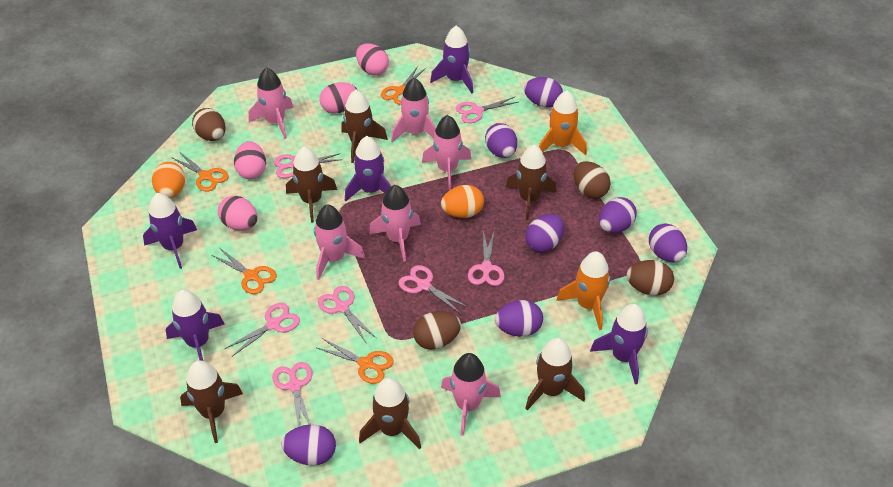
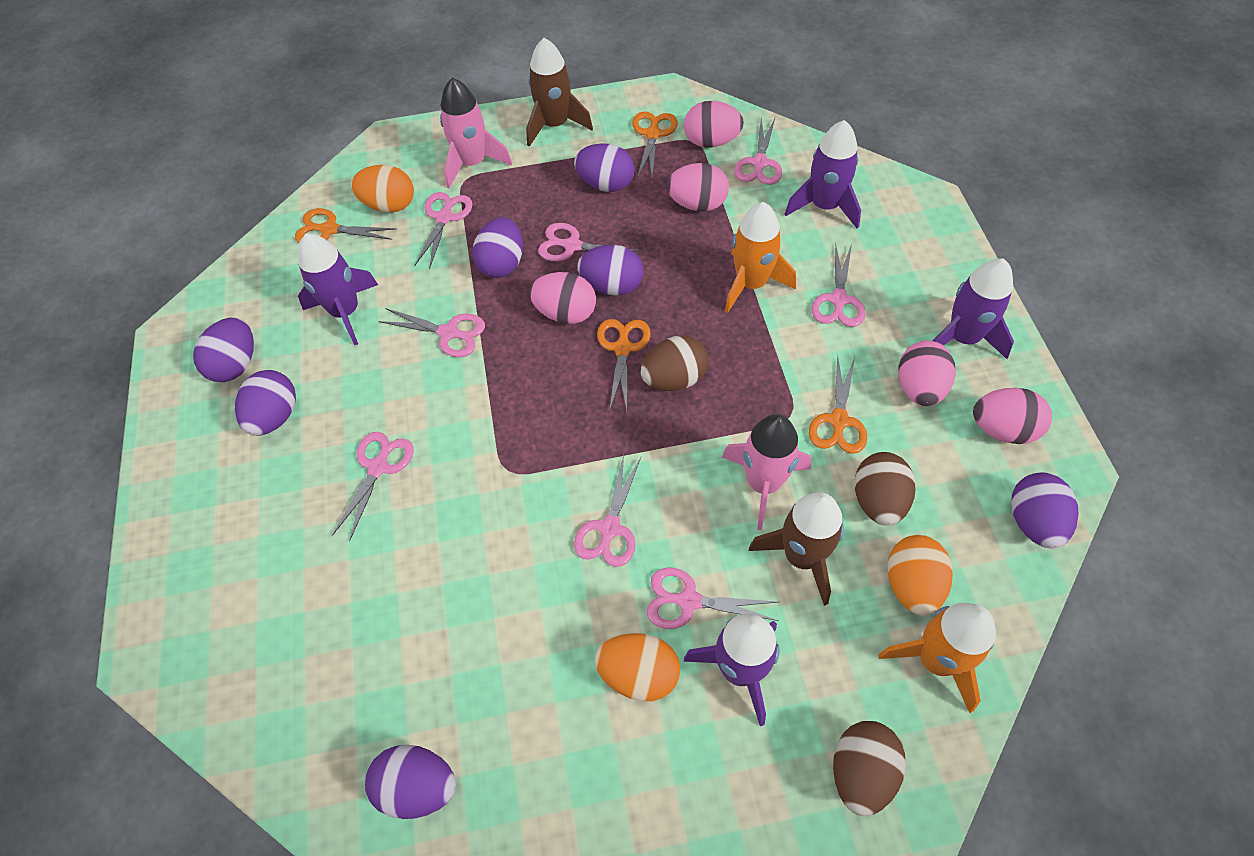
brown egg: 4 -> 3
brown rocket: 6 -> 2
orange egg: 2 -> 3
pink egg: 4 -> 5
pink rocket: 6 -> 2
pink scissors: 7 -> 8
purple rocket: 5 -> 4

